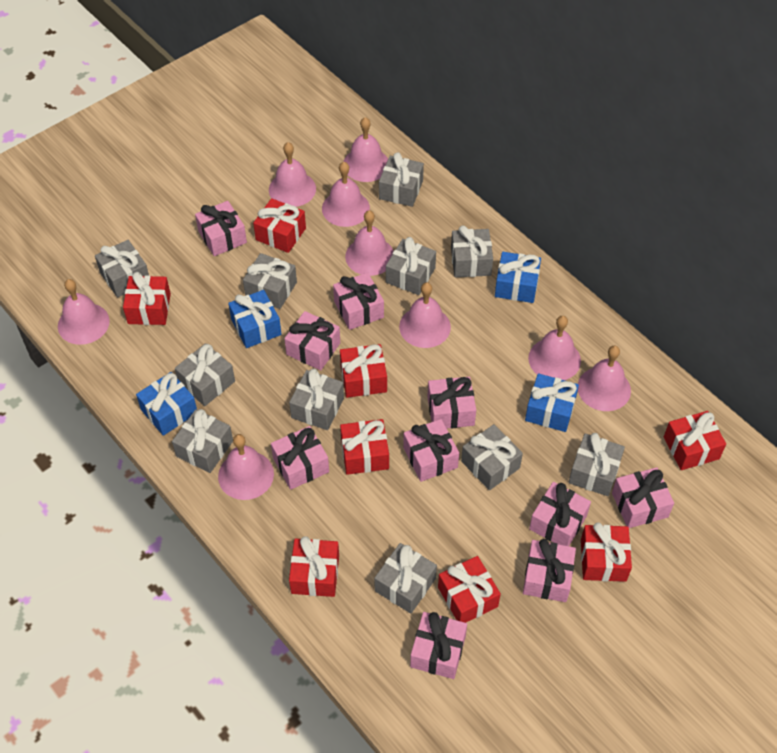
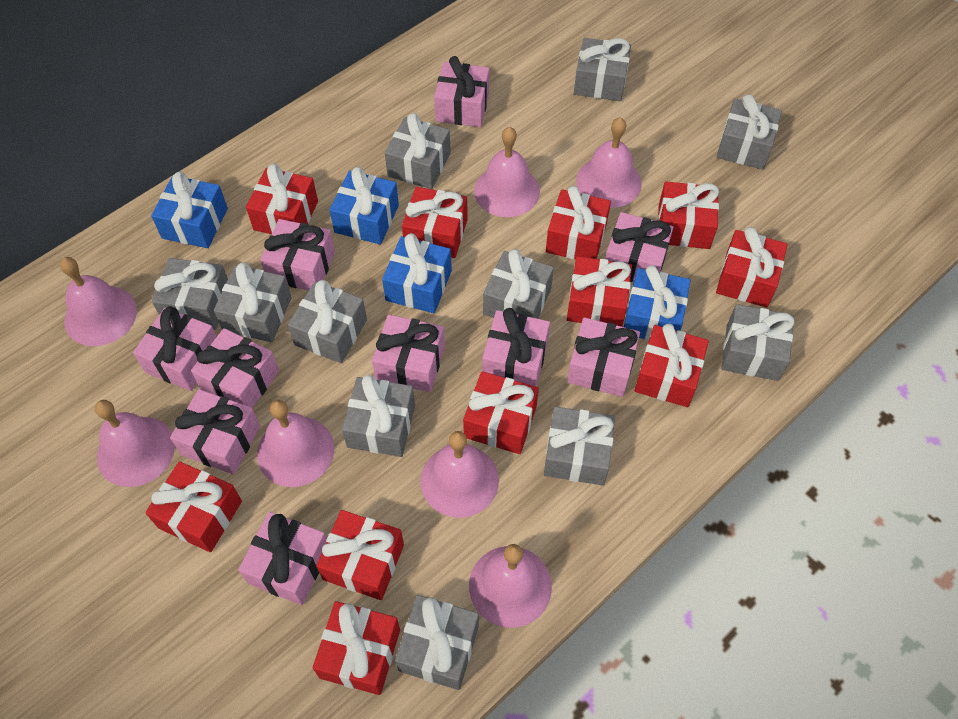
pink bell: 9 -> 7
red gift: 8 -> 11

